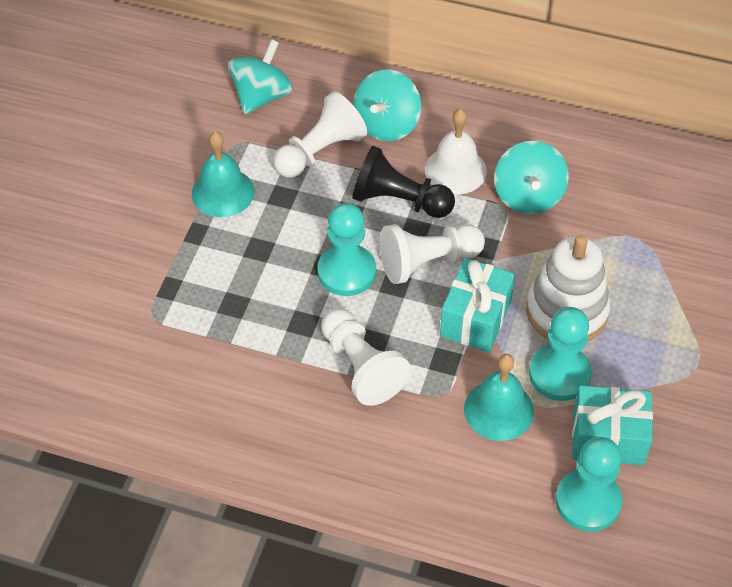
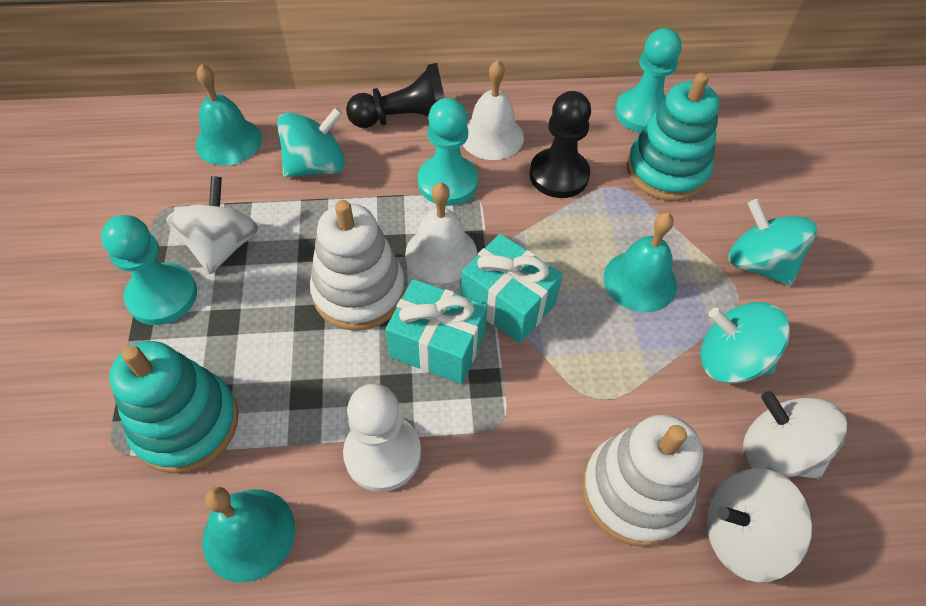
black pawn: 1 -> 2
turquoise bell: 2 -> 3
turquoise stacking toy: 0 -> 2
white bell: 1 -> 2
white pawn: 3 -> 1
white spinning top: 0 -> 3
white stacking toy: 1 -> 2

